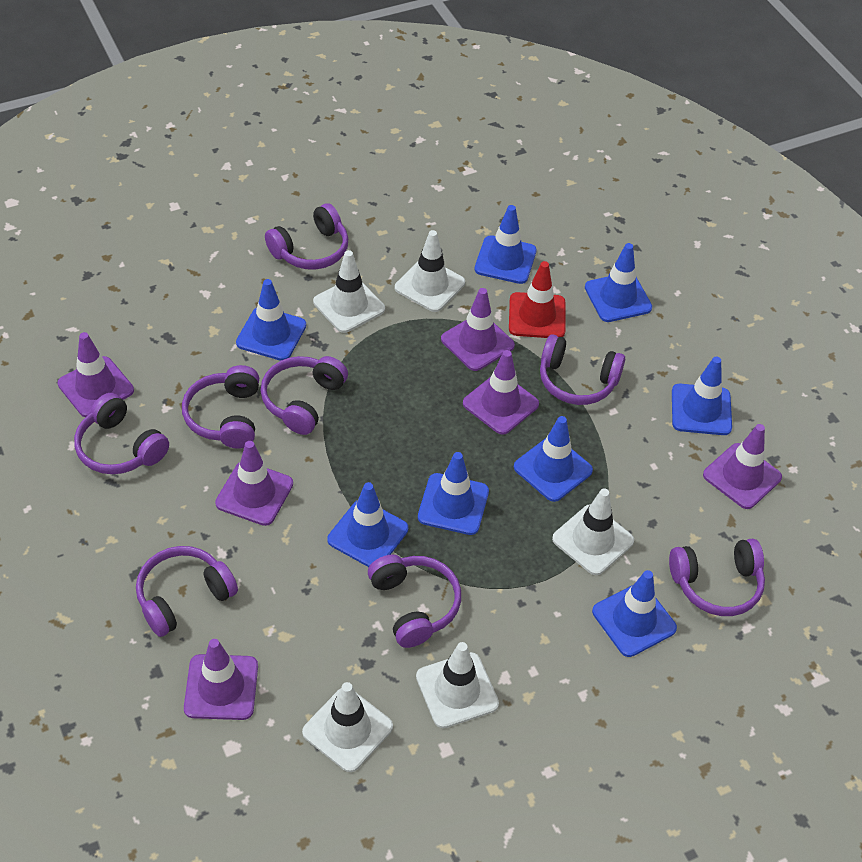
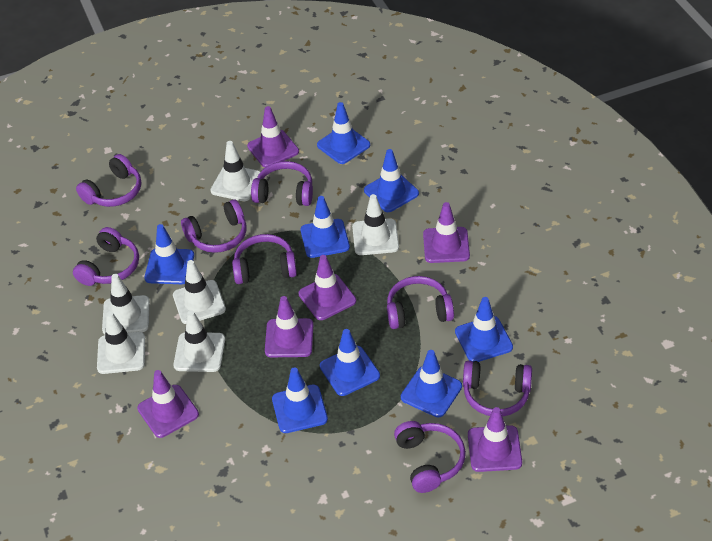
red traffic cone: 1 -> 0
white traffic cone: 5 -> 6

